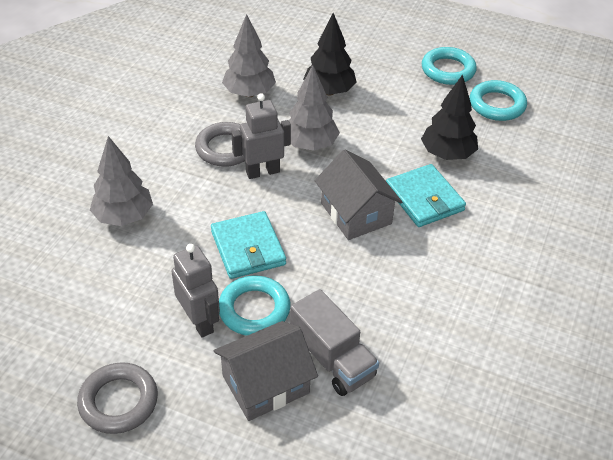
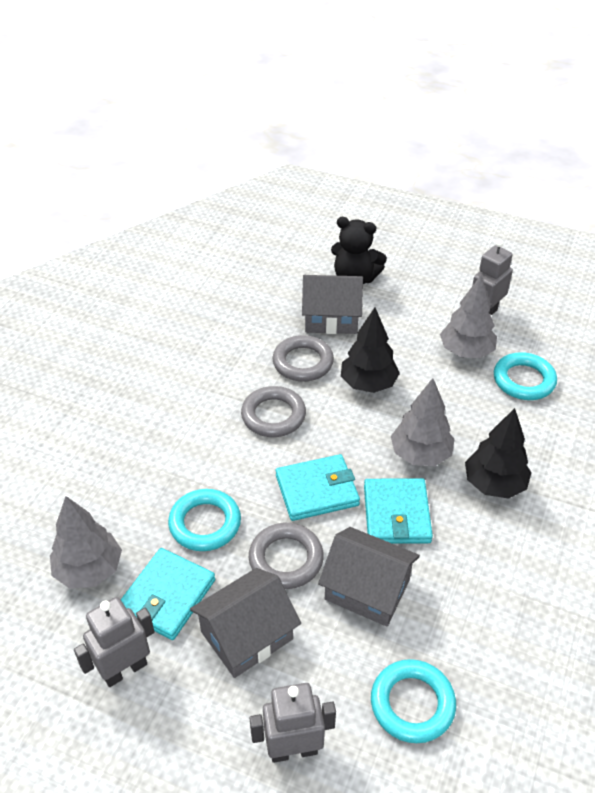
black teddy bear: 0 -> 1
grey house: 2 -> 3
grey ring: 2 -> 3
grey robot: 2 -> 3
grey truck: 1 -> 0
turquoise wallet: 2 -> 3

